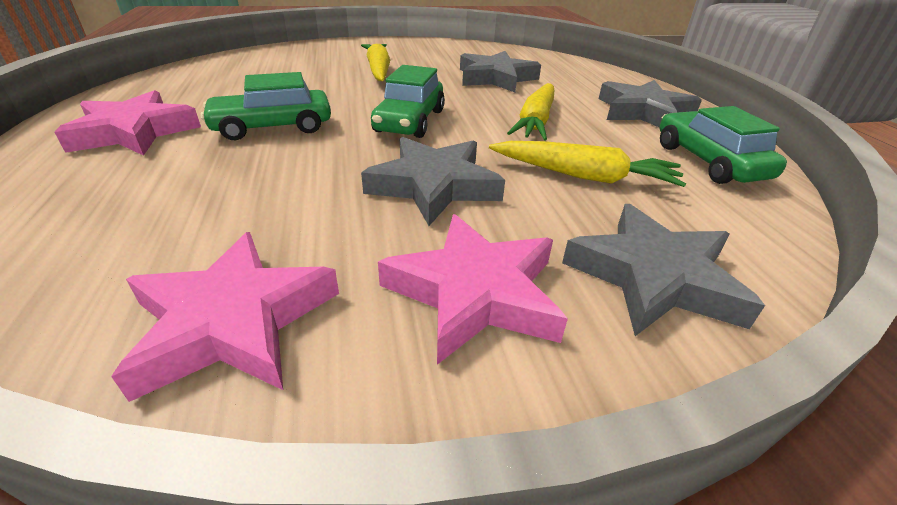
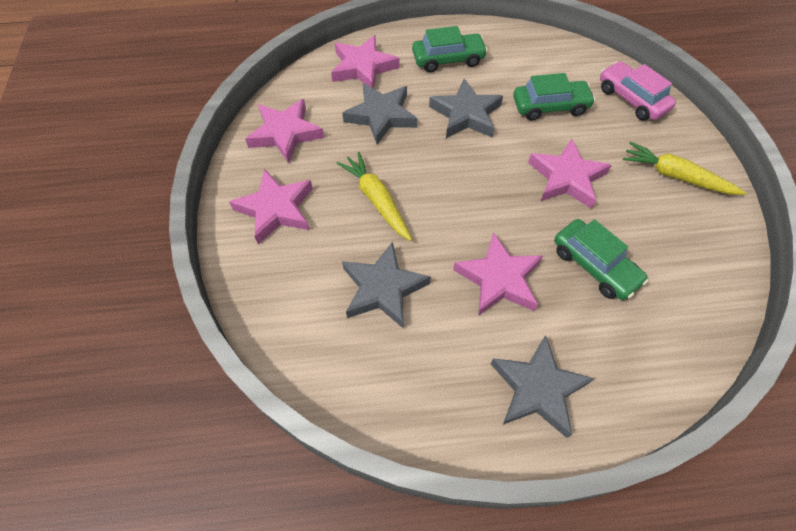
pink car: 0 -> 1
pink star: 3 -> 5
yellow carrot: 3 -> 2

